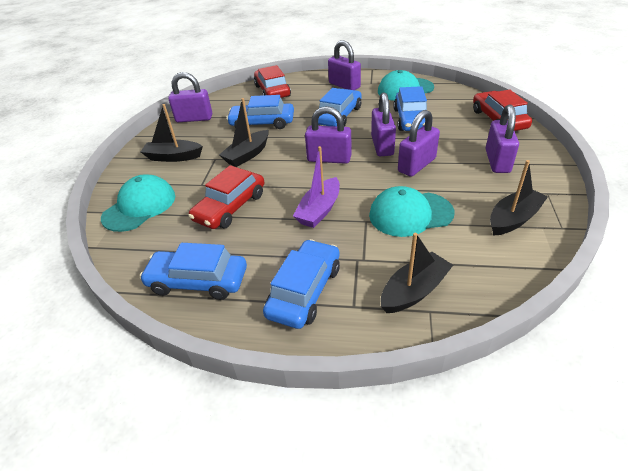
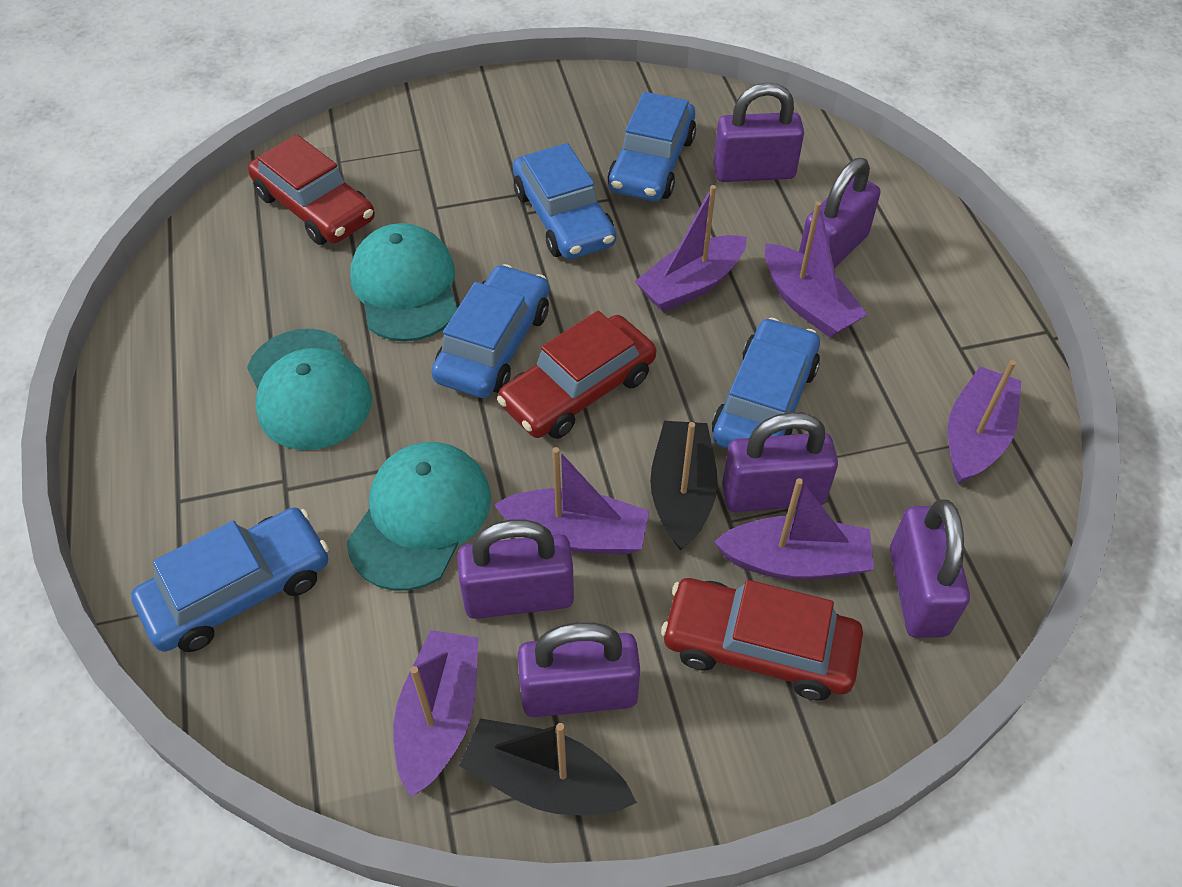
black boat: 4 -> 2
purple boat: 1 -> 6

